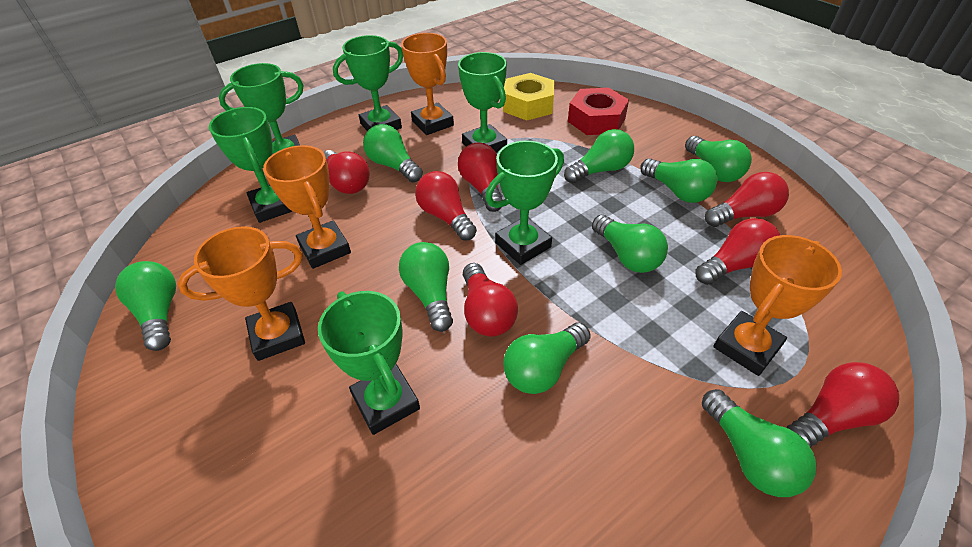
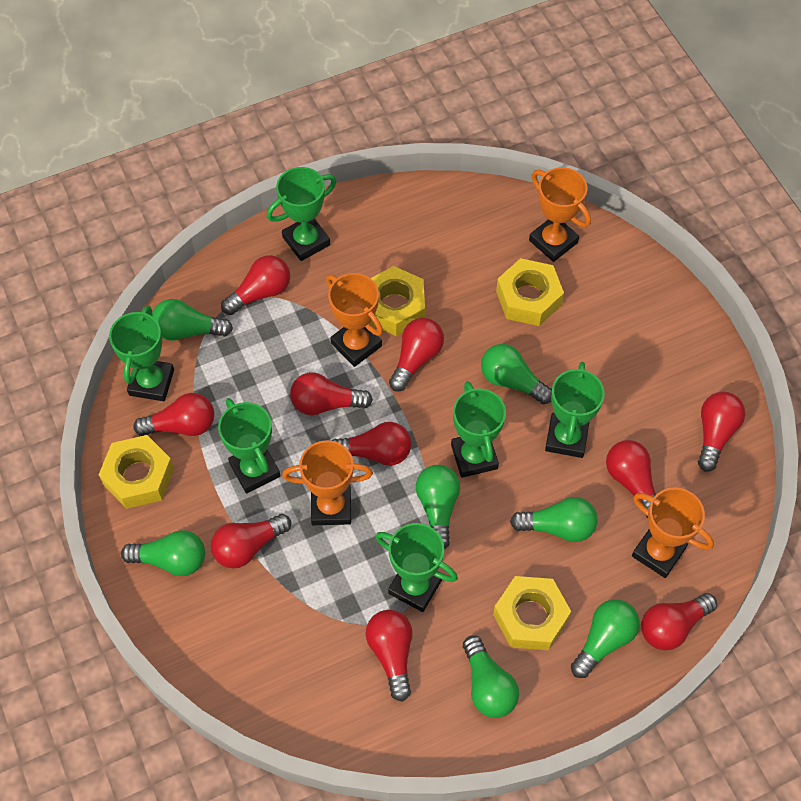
green light bulb: 9 -> 7
red light bulb: 7 -> 10
red nut: 1 -> 0
yellow nut: 1 -> 4

